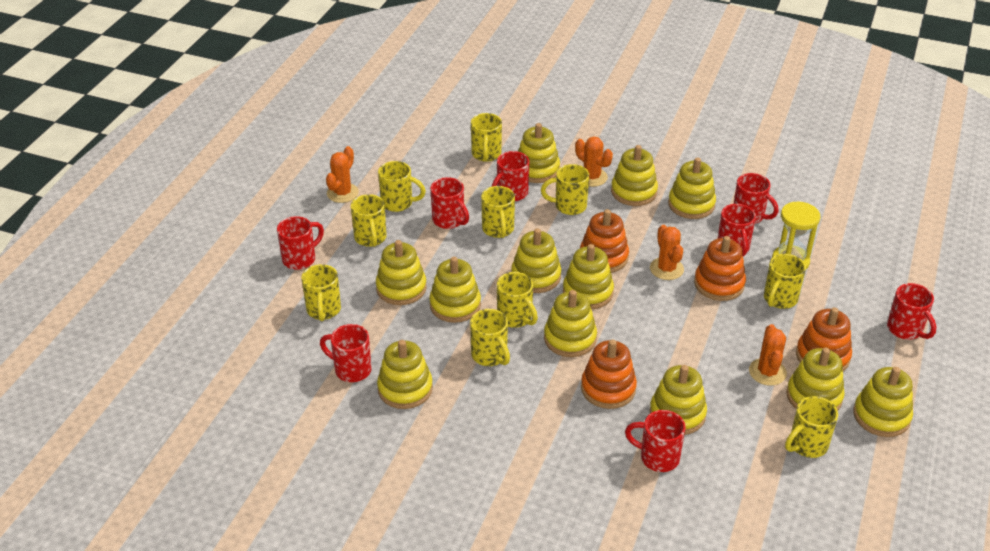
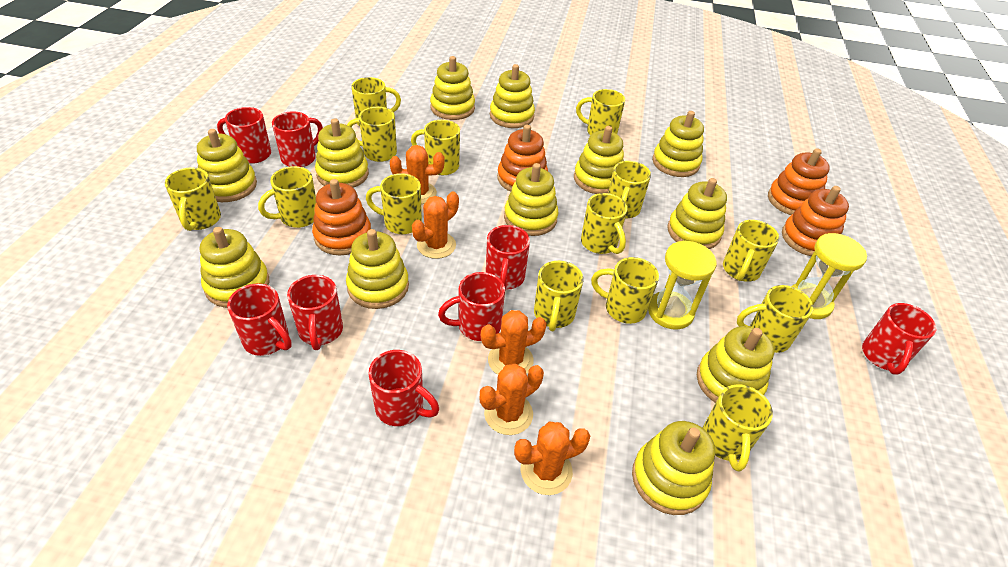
orange cactus: 4 -> 5
yellow hourglass: 1 -> 2
yellow mug: 10 -> 14

